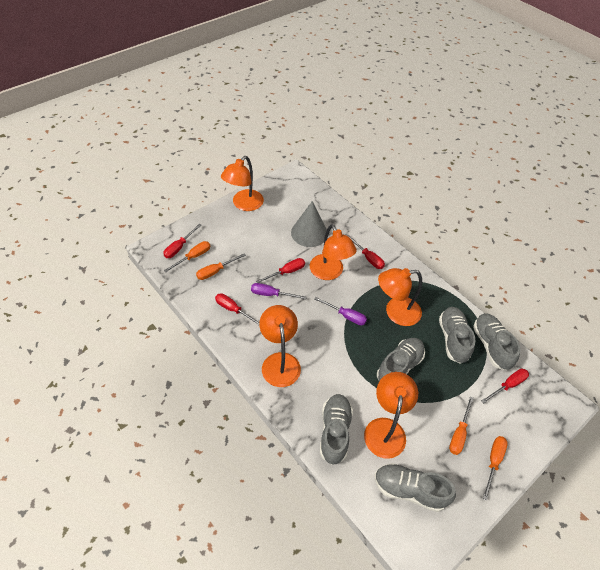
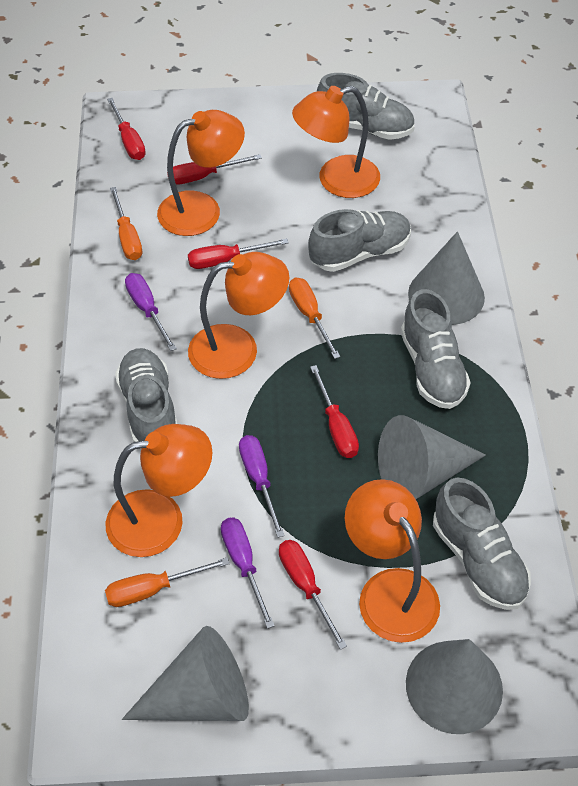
grey cone: 1 -> 4
orange screwdriver: 4 -> 3
purple screwdriver: 2 -> 3

